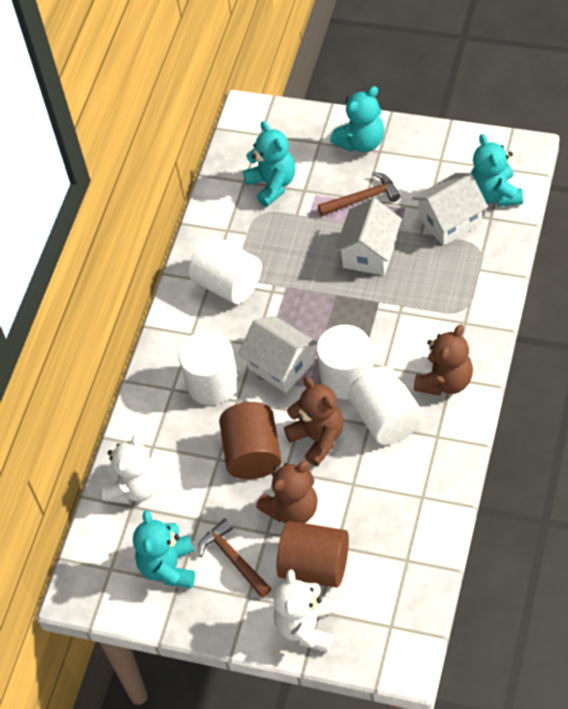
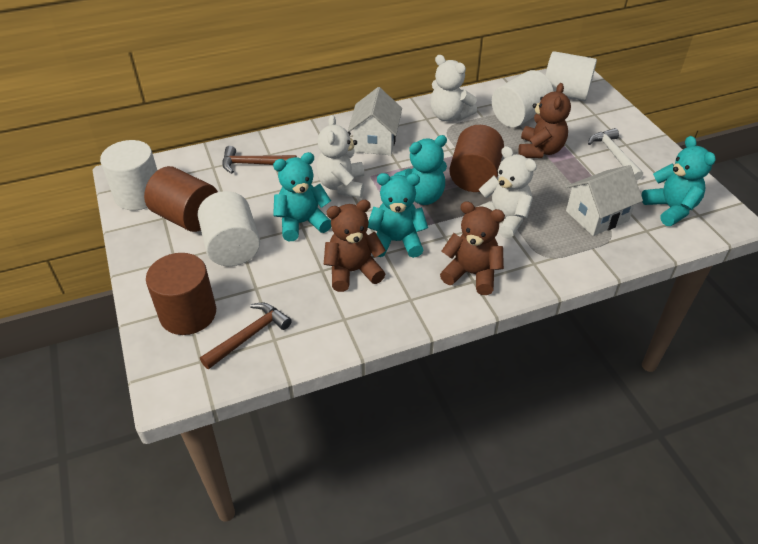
brown cylinder: 2 -> 3
white hammer: 0 -> 1
white house: 3 -> 2
white teddy bear: 2 -> 3

